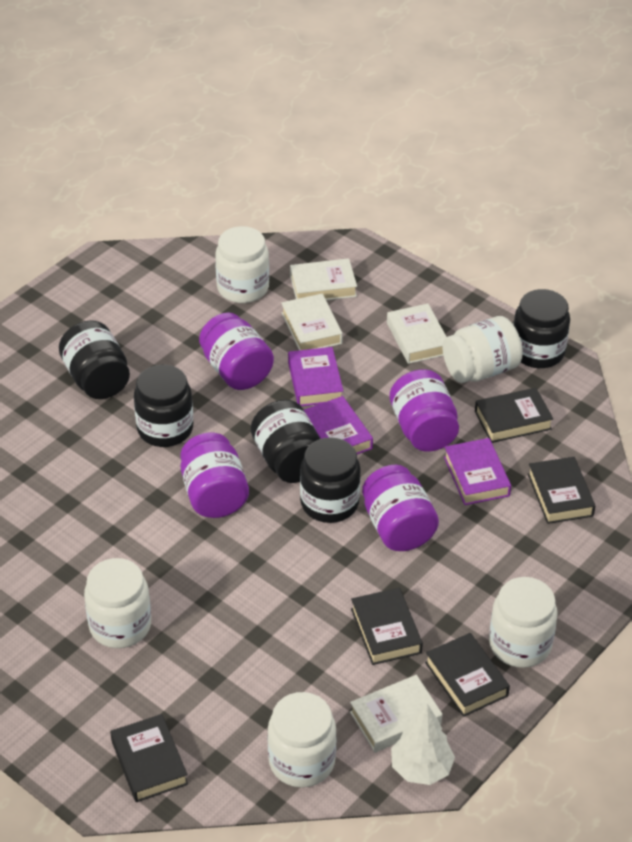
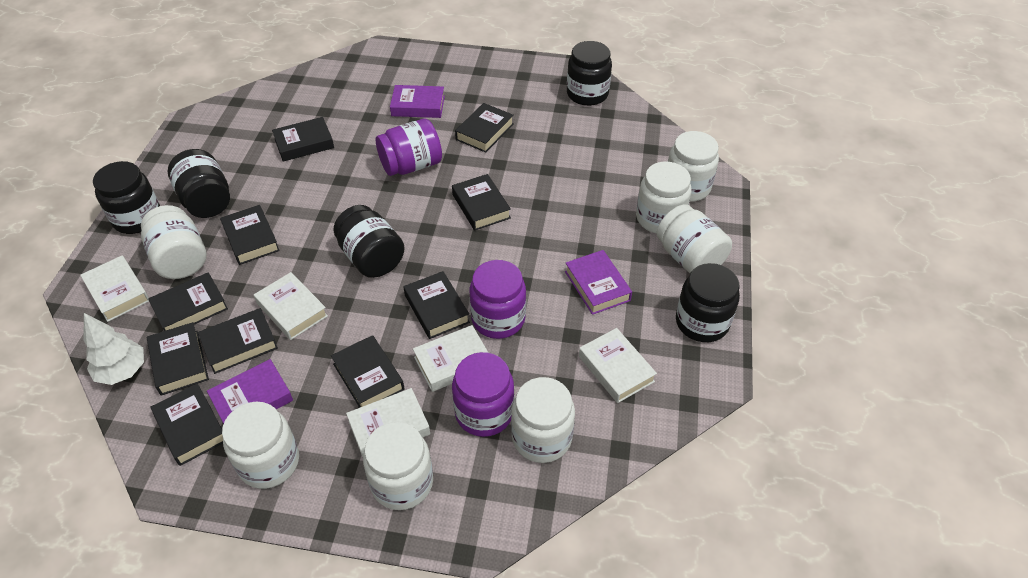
black book: 5 -> 10
purple jar: 4 -> 3
white book: 4 -> 5
white jar: 5 -> 7

